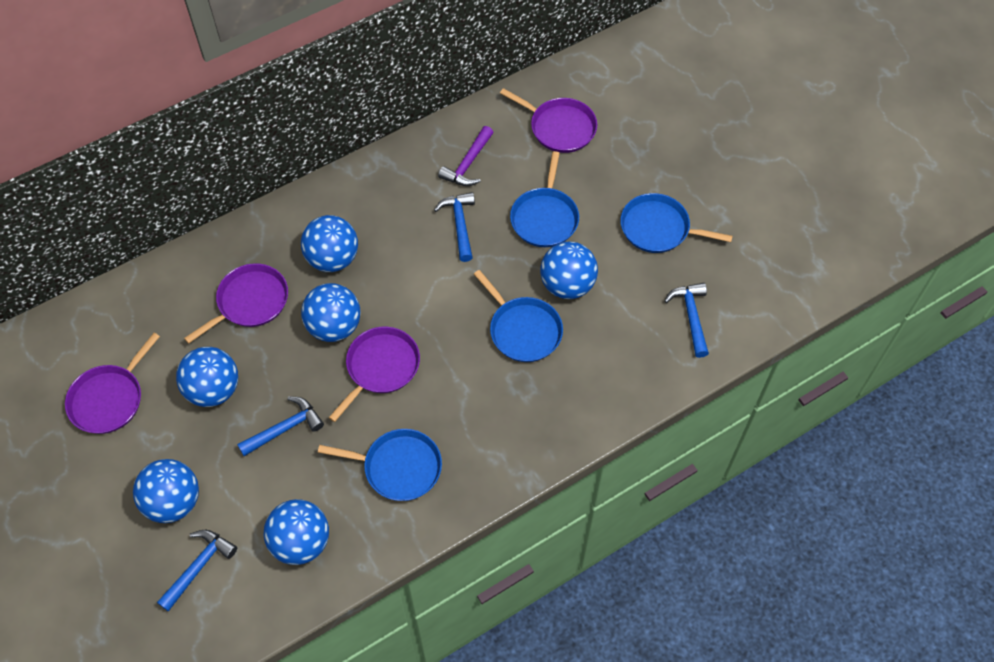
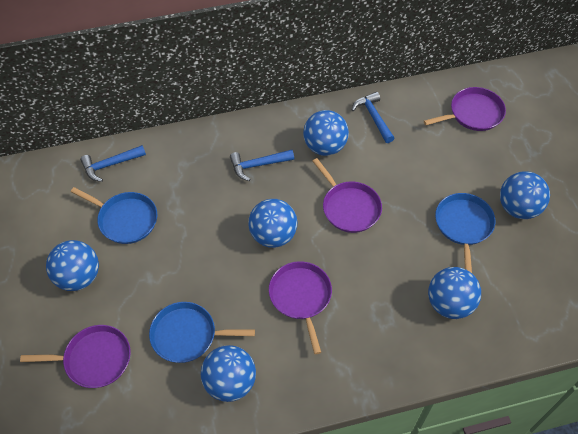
blue hammer: 4 -> 3
blue pan: 4 -> 3
purple hammer: 1 -> 0

